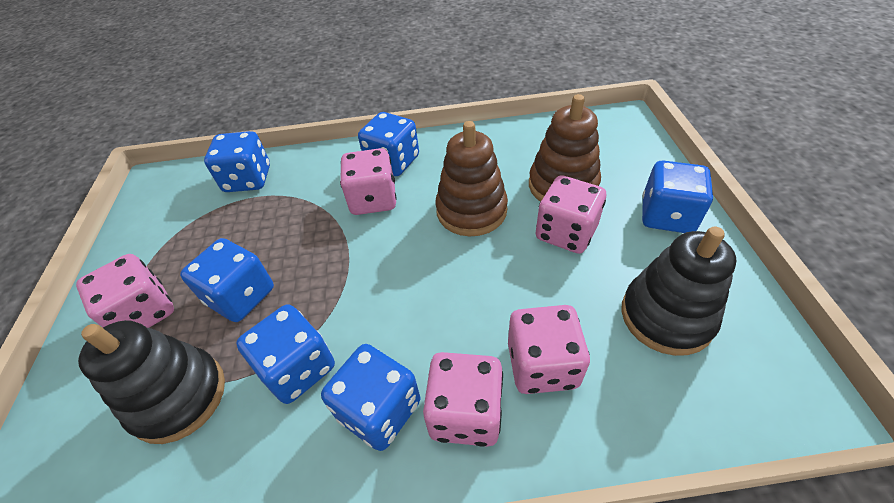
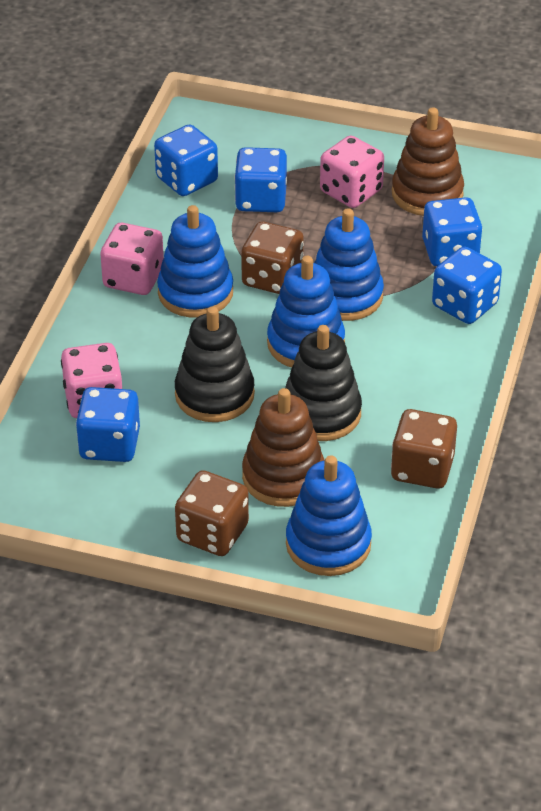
blue dice: 6 -> 5
blue stacking toy: 0 -> 4
brown dice: 0 -> 3
pink dice: 5 -> 3

